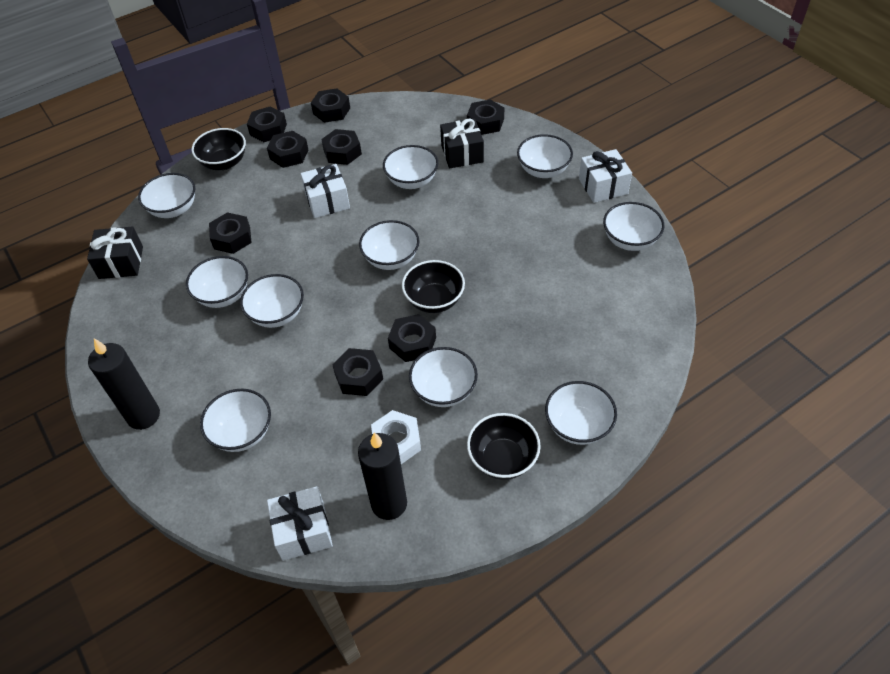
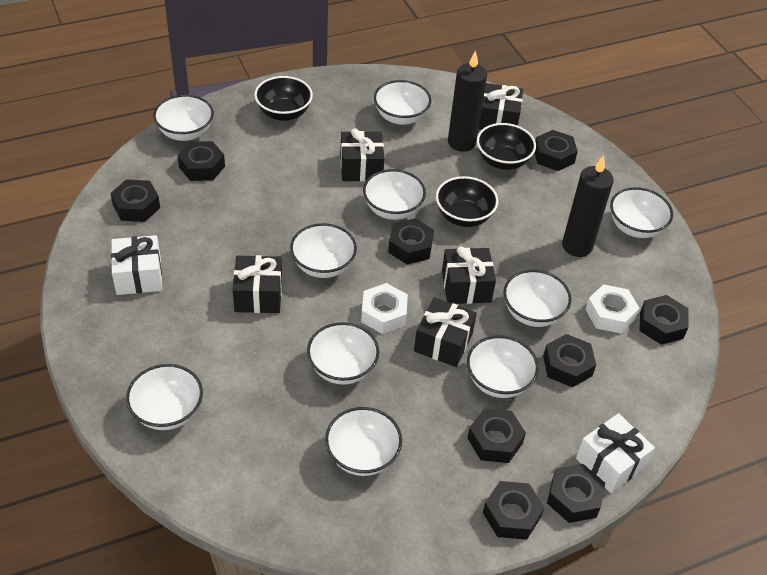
black gift: 2 -> 5
black nut: 8 -> 9
white gift: 3 -> 2
white nut: 1 -> 2

